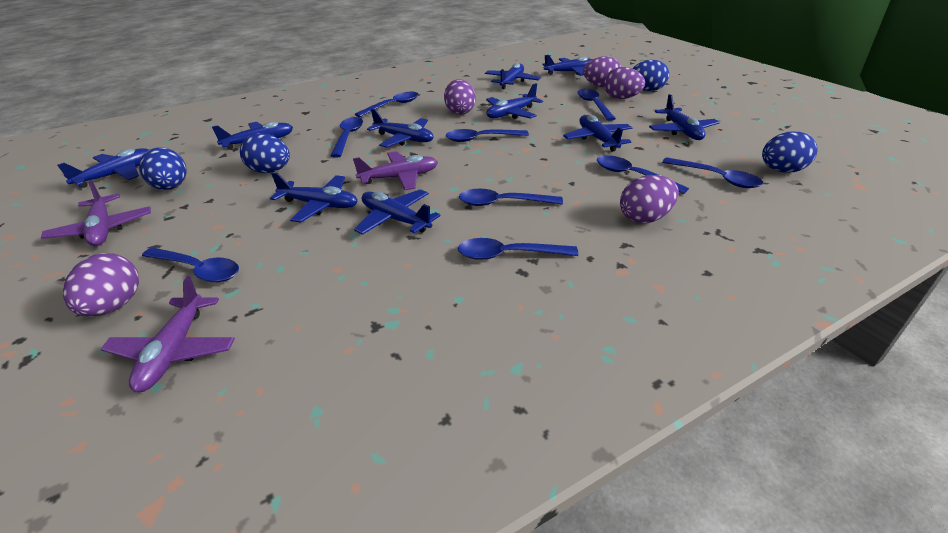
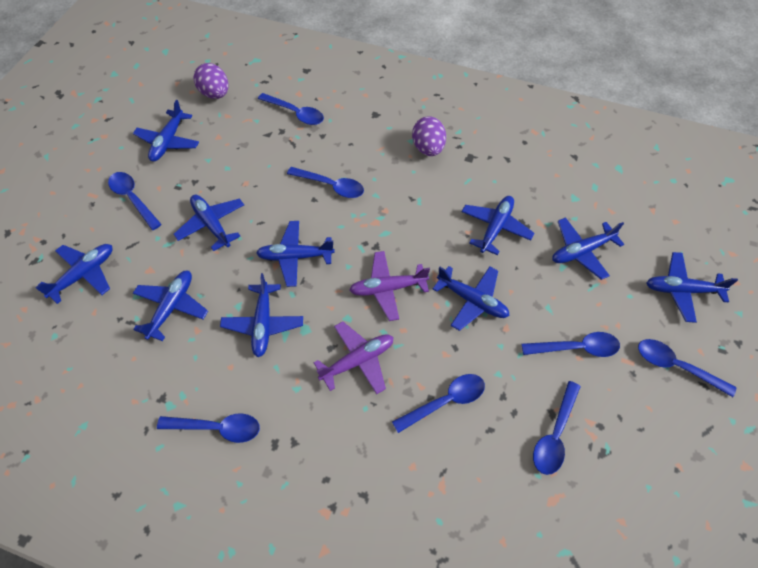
blue egg: 4 -> 0
blue spoon: 9 -> 8
purple egg: 5 -> 2
purple plane: 3 -> 2

